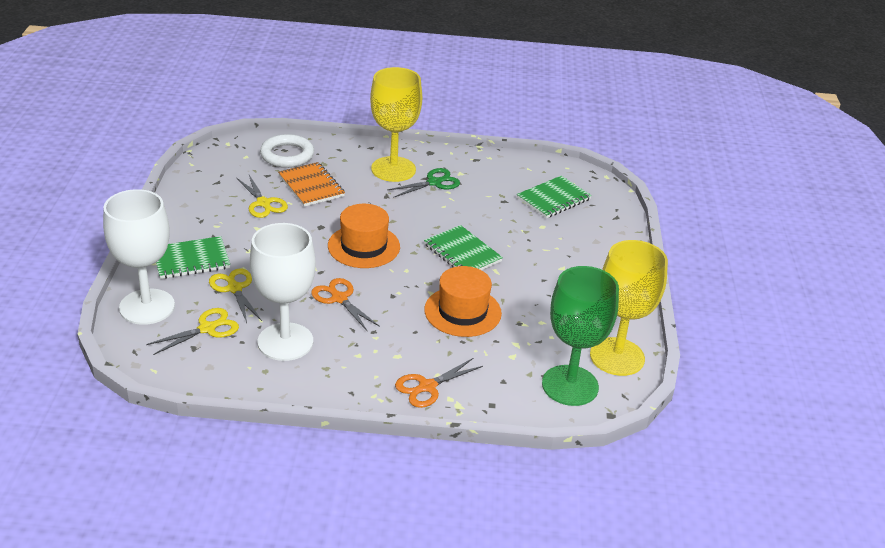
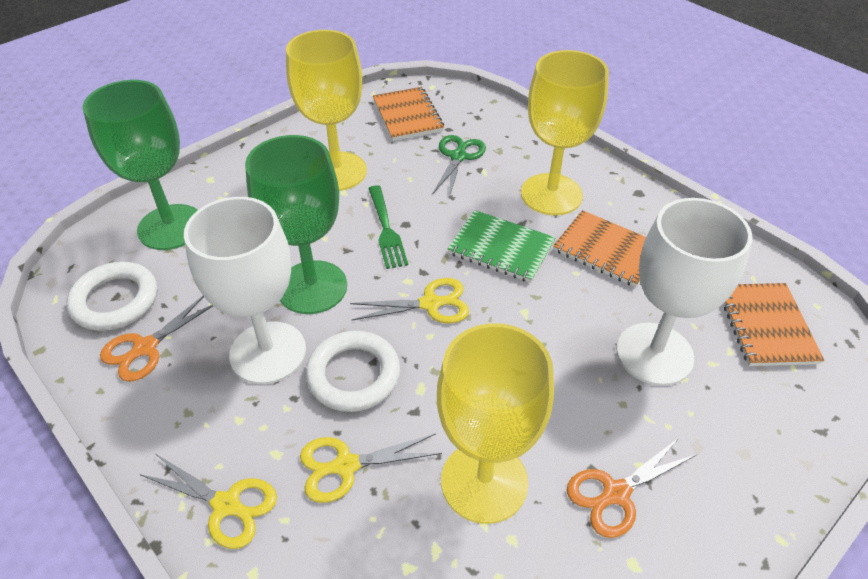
green fork: 0 -> 1
green goblet: 1 -> 2
green notebook: 3 -> 1
orange hat: 2 -> 0
orange notebook: 1 -> 3
white ring: 1 -> 2
yellow goblet: 2 -> 3

